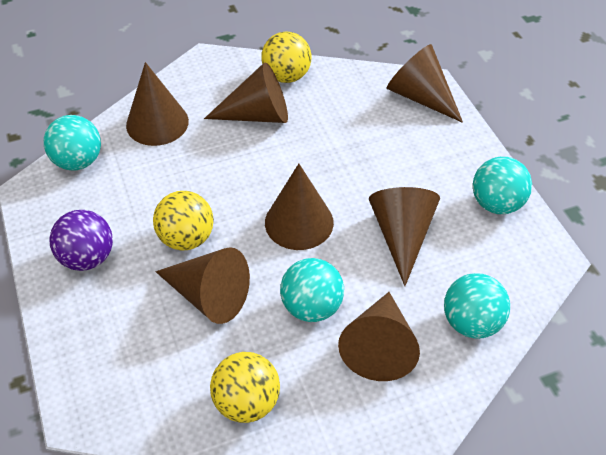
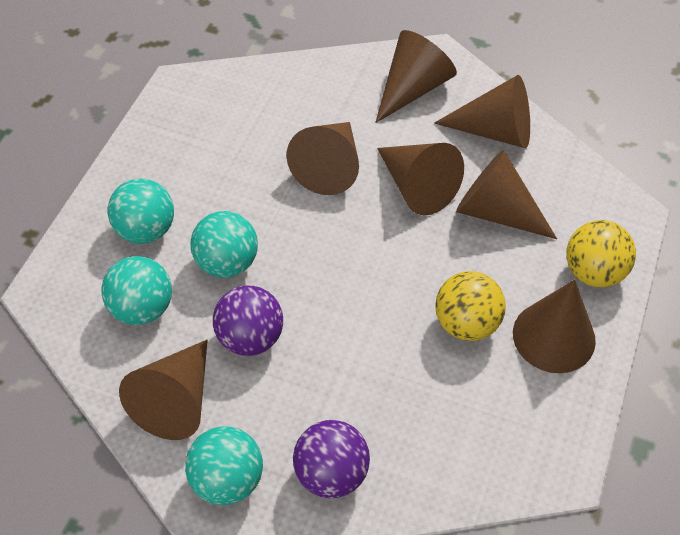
purple ball: 1 -> 2
yellow ball: 3 -> 2

